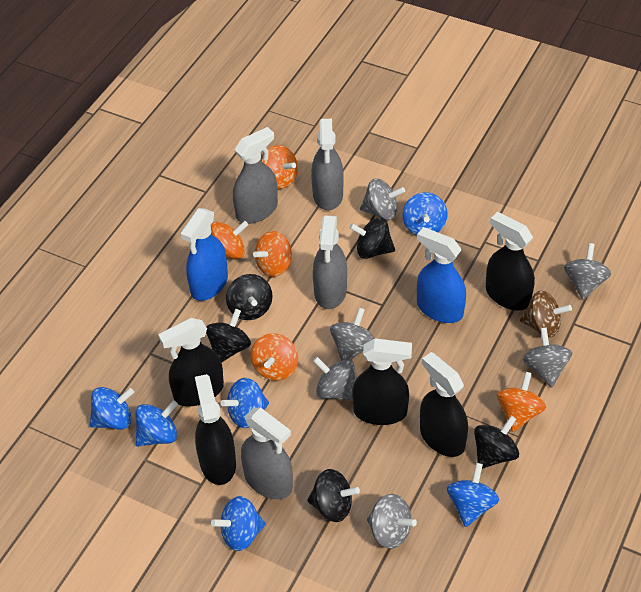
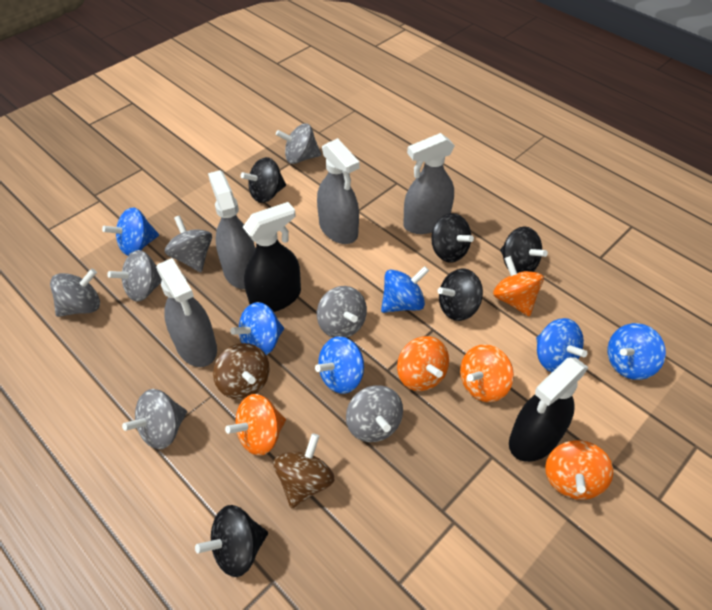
black spray bottle: 5 -> 2
blue spray bottle: 2 -> 0
brown spinning top: 1 -> 2
grey spinning top: 6 -> 7

